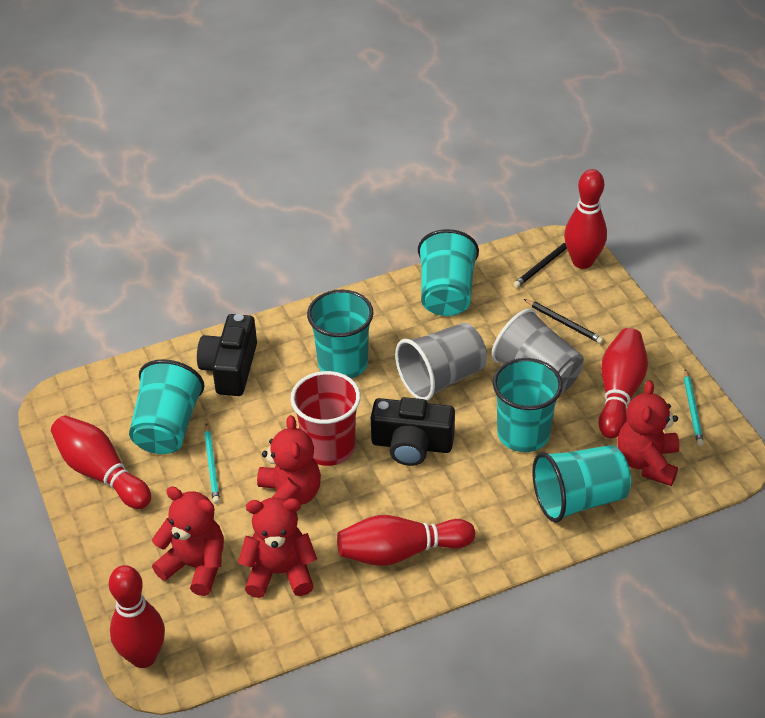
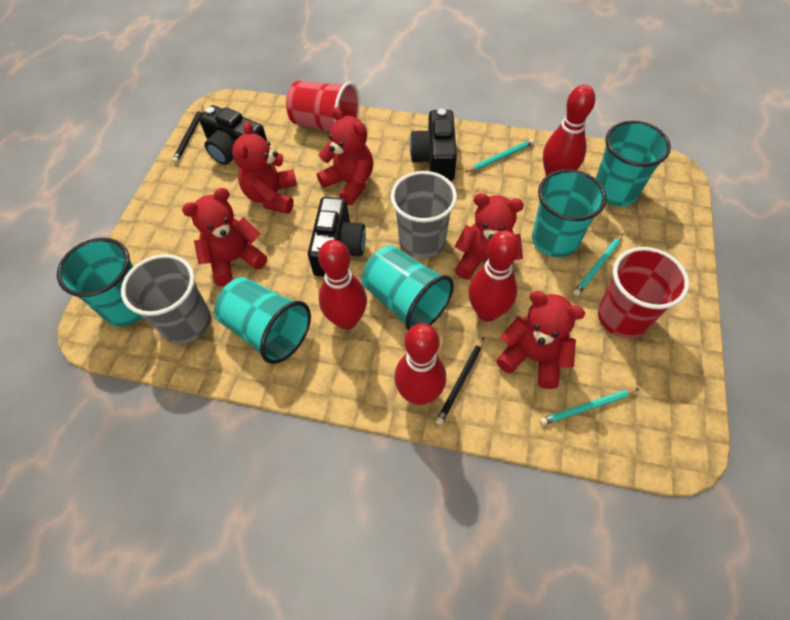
black camera: 2 -> 3
red bowling pin: 5 -> 4
red cup: 1 -> 2
red teddy bear: 4 -> 5
turquoise pencil: 2 -> 3

